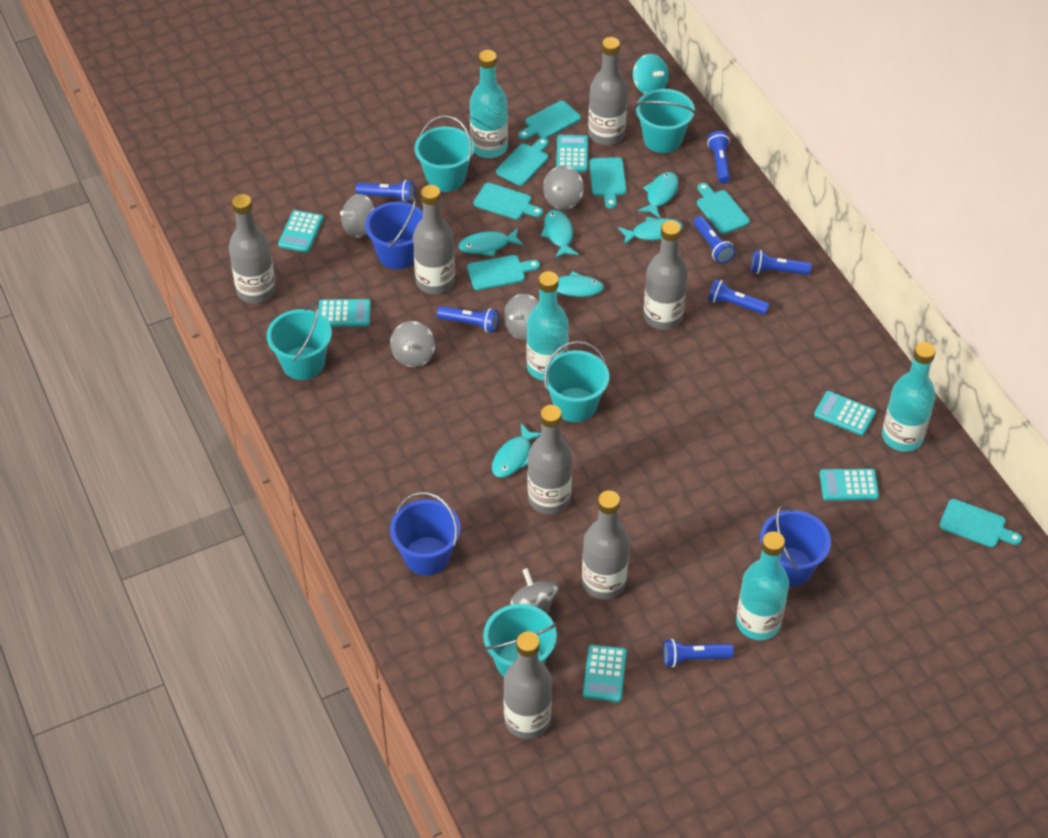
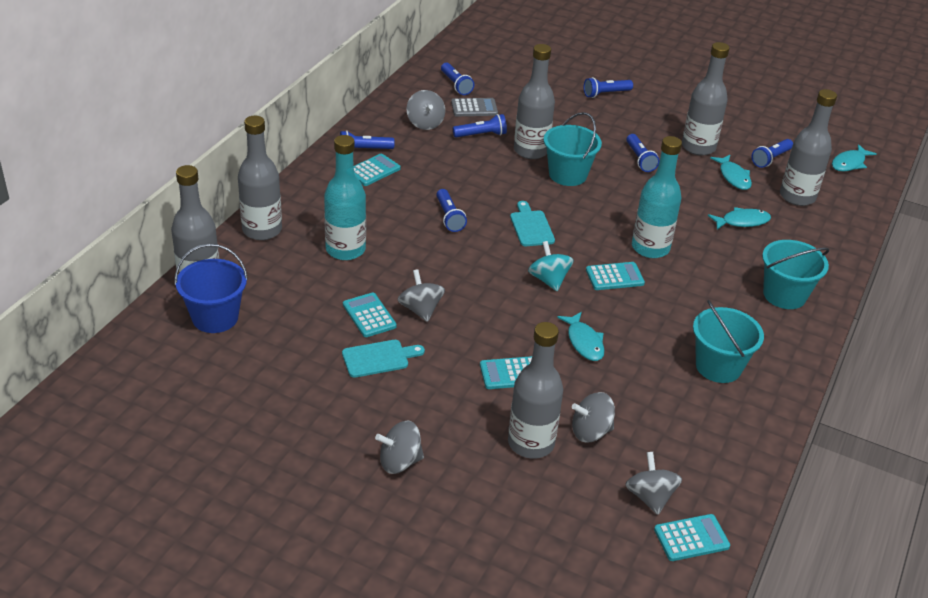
blue bucket: 3 -> 1
grey bottle: 7 -> 6
grey calculator: 0 -> 1
turquoise bottle: 4 -> 2
turquoise bucket: 5 -> 3
turquoise calculator: 6 -> 5
turquoise cutting board: 7 -> 2
turquoise fish: 6 -> 4

